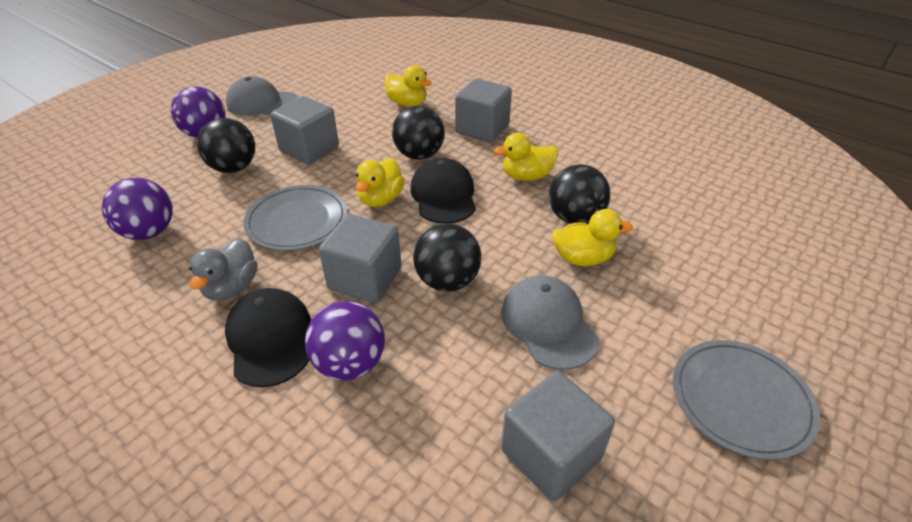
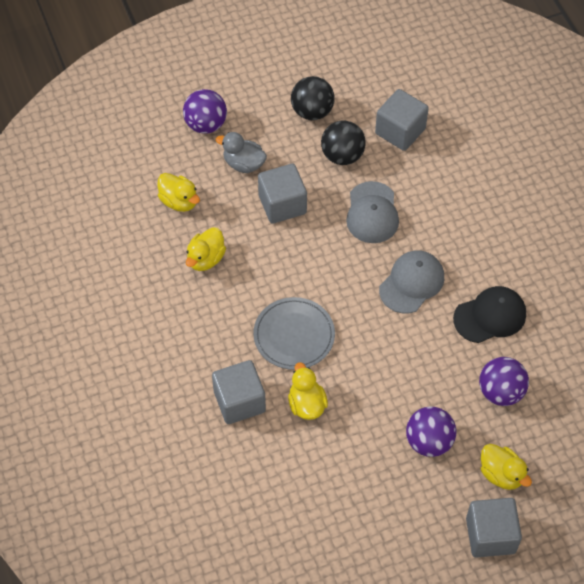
black ball: 4 -> 2
black cap: 2 -> 1
grey plate: 2 -> 1

